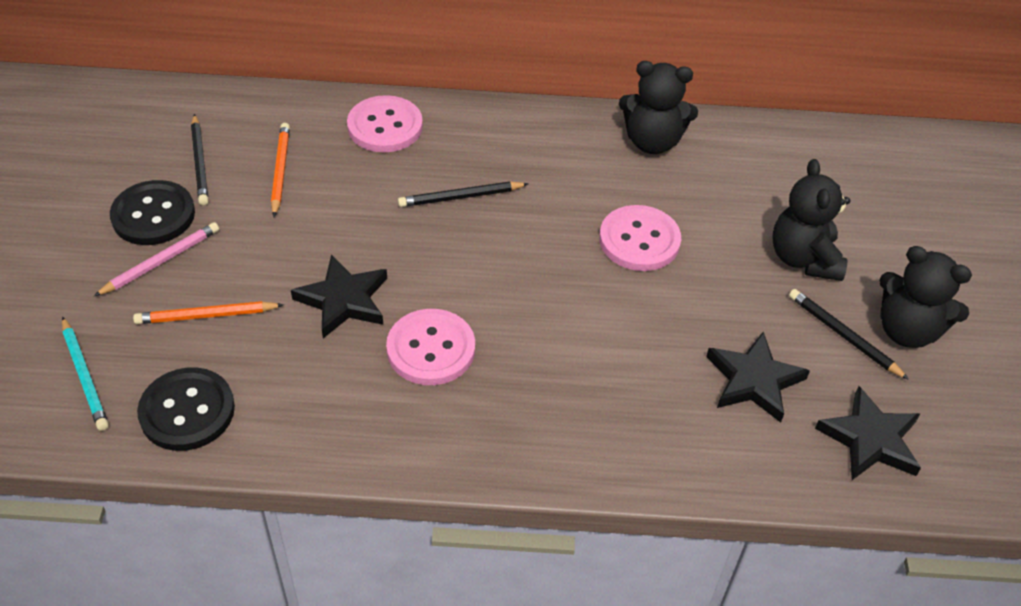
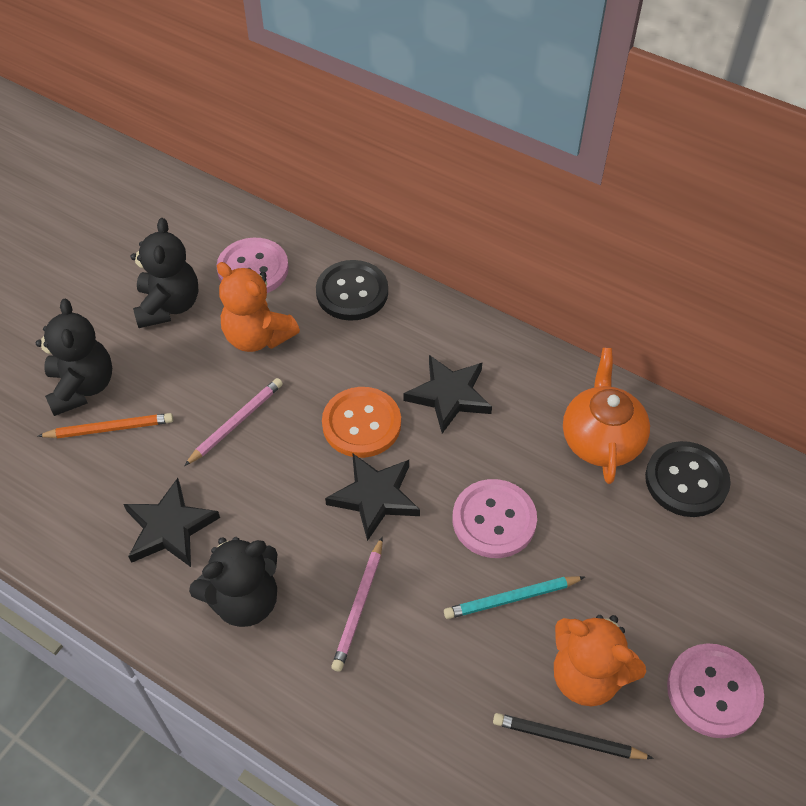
black pencil: 3 -> 1
orange button: 0 -> 1
orange pencil: 2 -> 1
orange teapot: 0 -> 1
orange teddy bear: 0 -> 2
pink pencil: 1 -> 2

